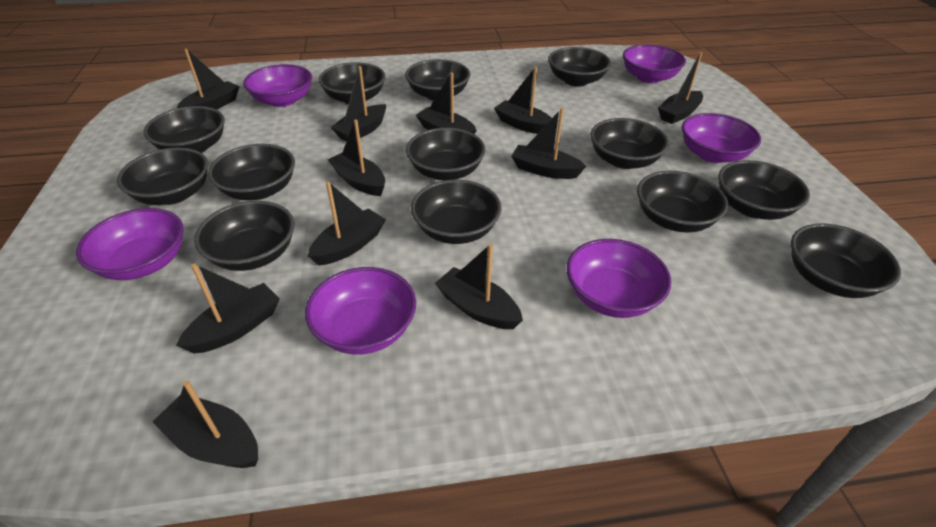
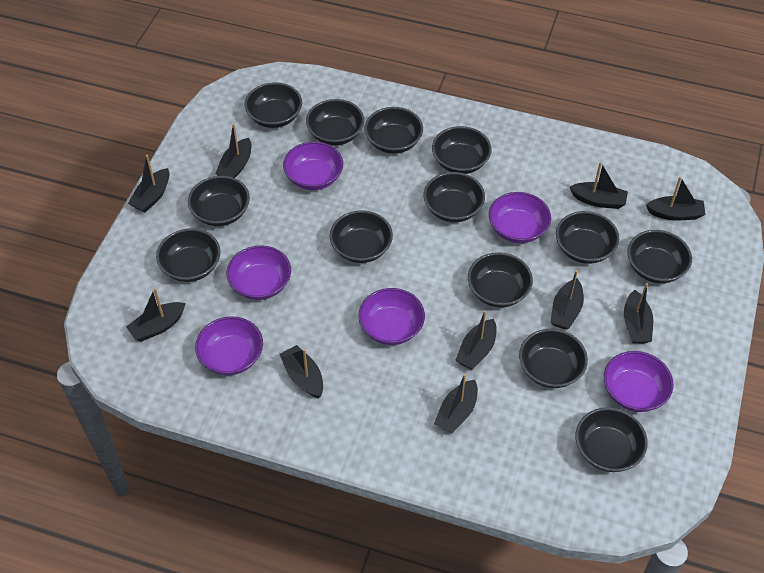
black boat: 11 -> 10

